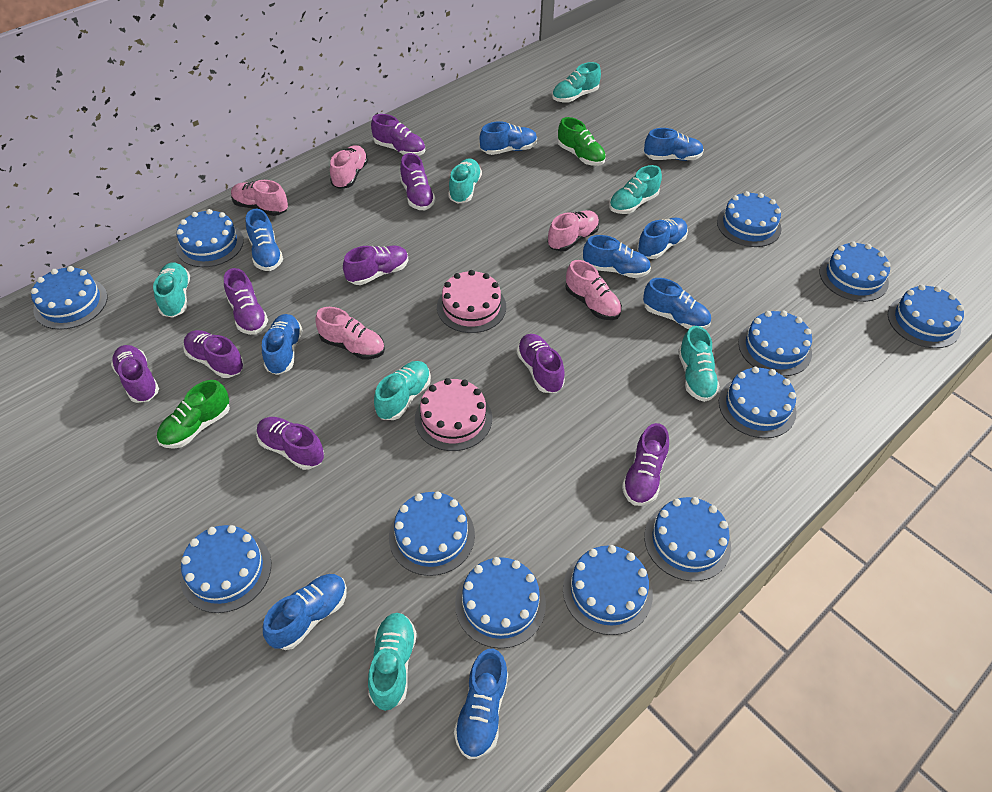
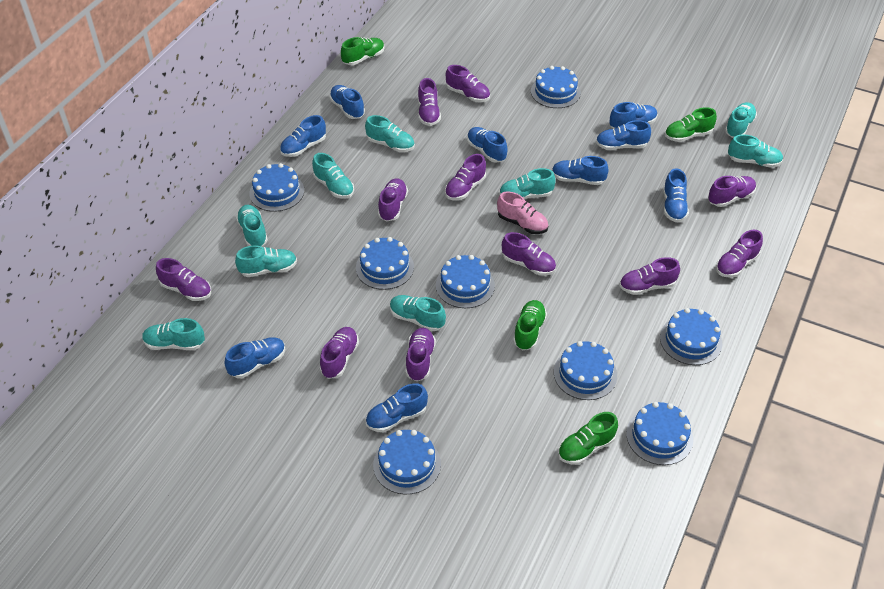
blue cake: 12 -> 8
green shoe: 2 -> 4
pink cake: 2 -> 0
pink shoe: 5 -> 1
purple shoe: 9 -> 11
turquoise shoe: 7 -> 9

